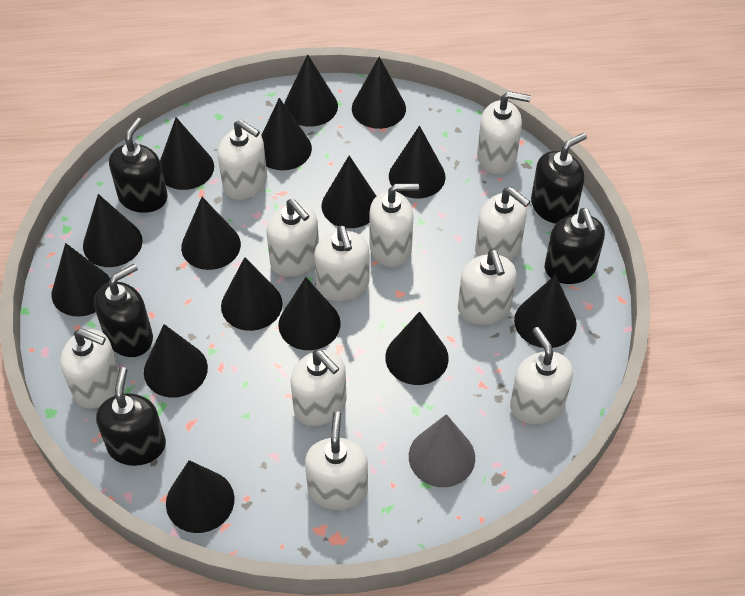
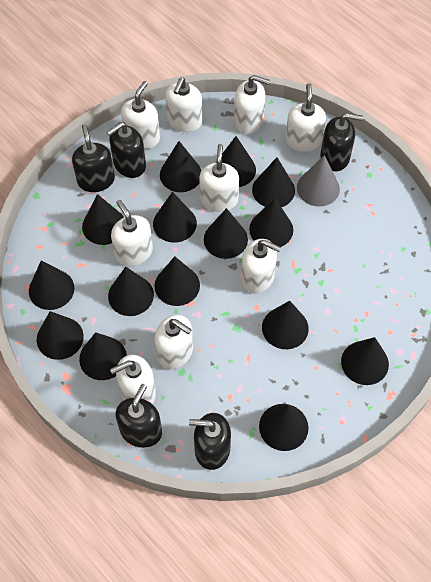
white soap dispenser: 11 -> 9

